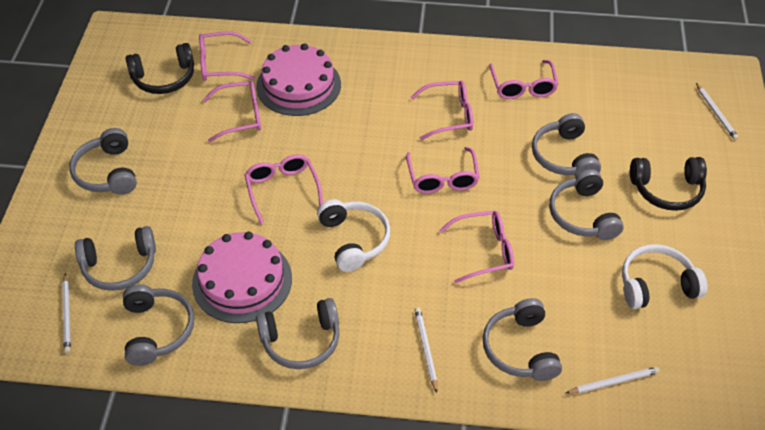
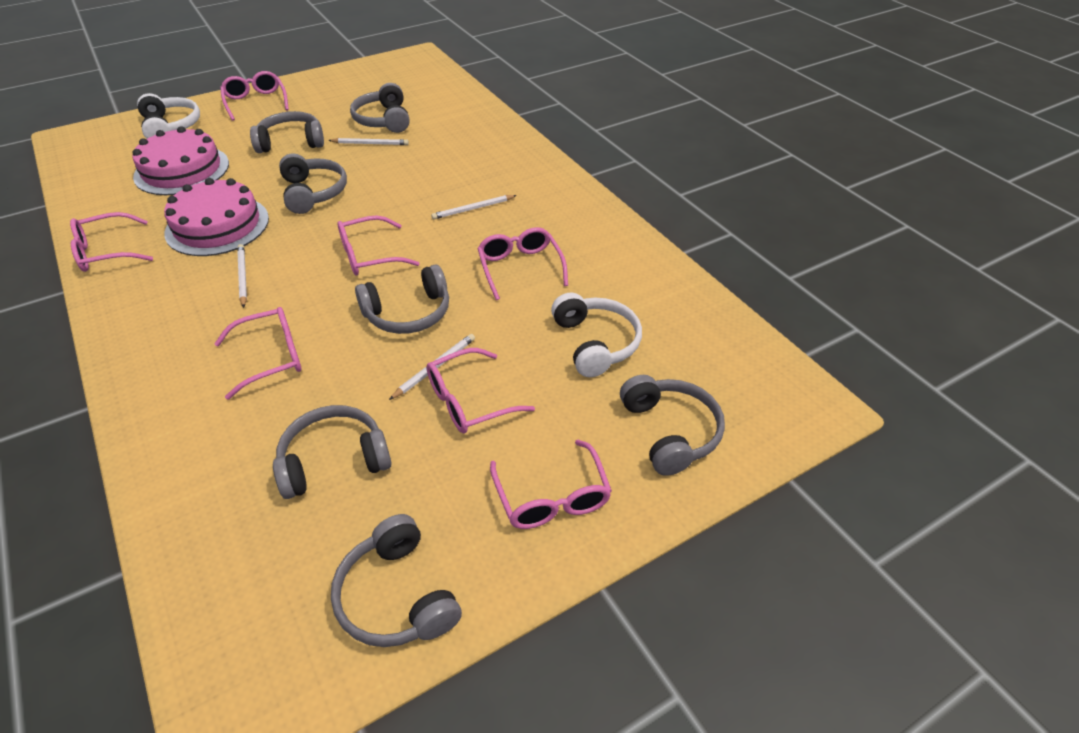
black headphones: 2 -> 0

